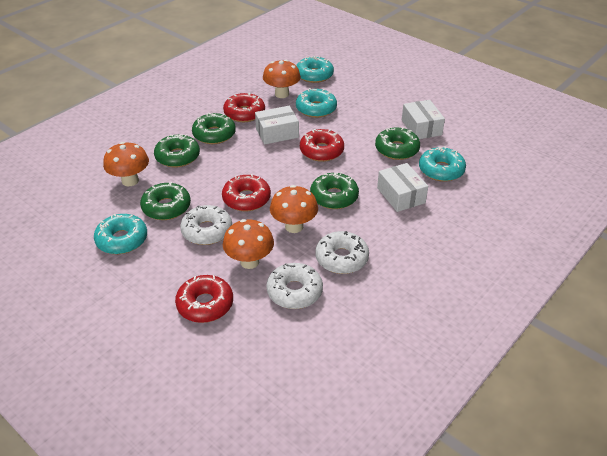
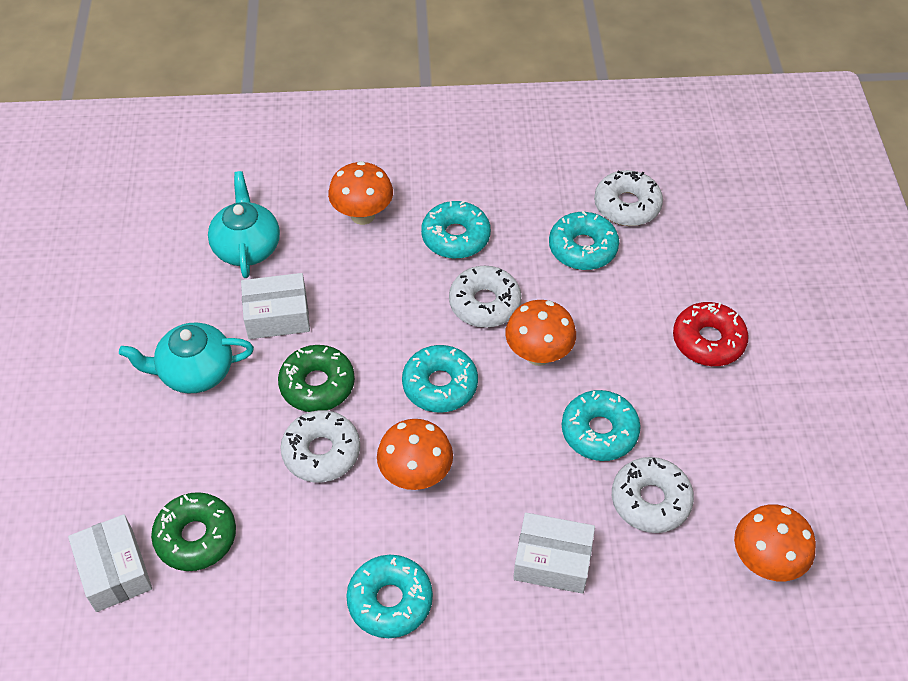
green donut: 5 -> 2
red donut: 4 -> 1
turquoise donut: 4 -> 5
turquoise teapot: 0 -> 2
white donut: 3 -> 4

